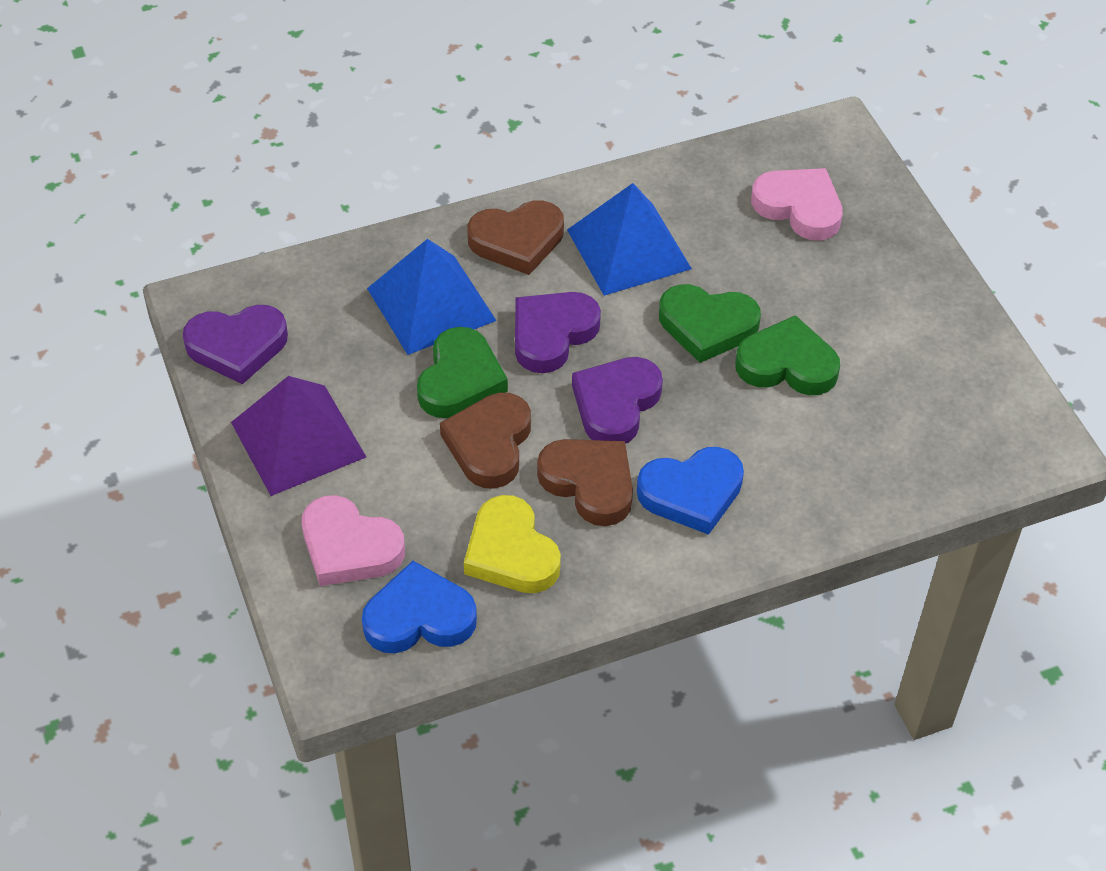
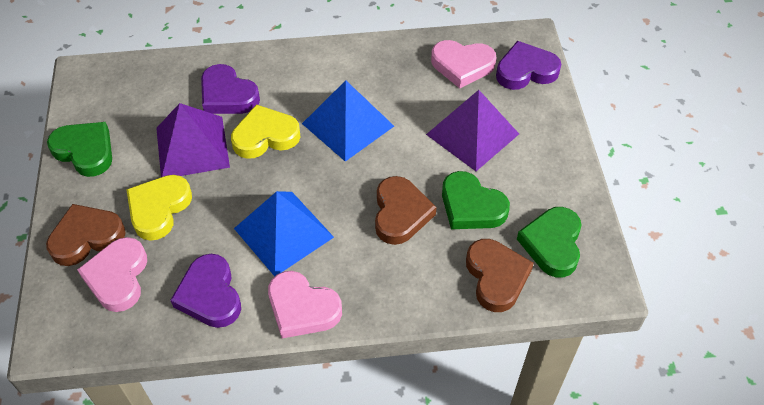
blue heart: 2 -> 0
pink heart: 2 -> 3
purple pyramid: 1 -> 2
yellow heart: 1 -> 2

